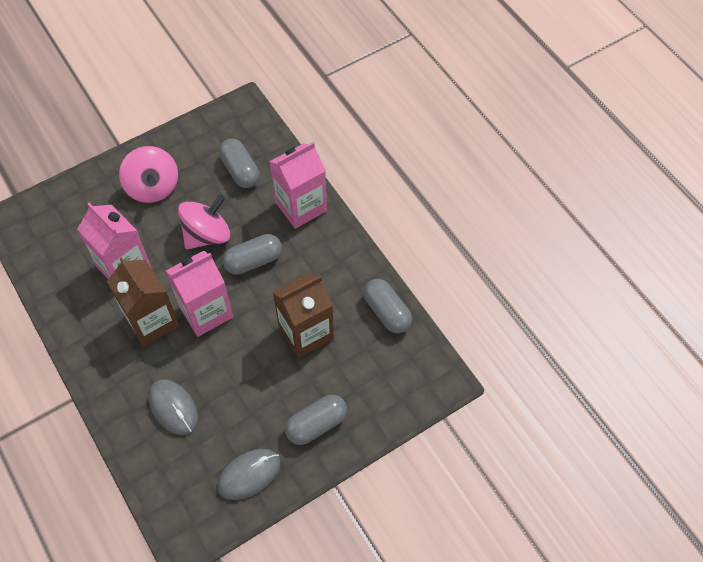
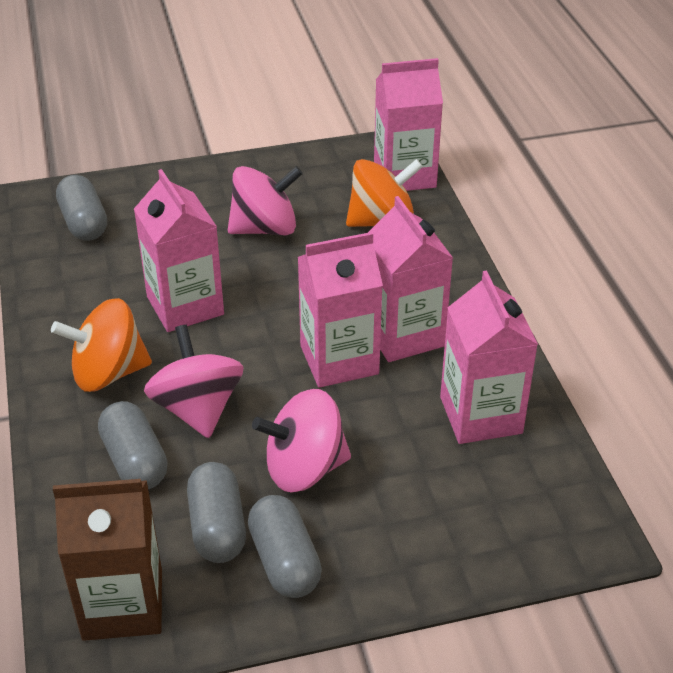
brown carton: 2 -> 1
grey mouse: 2 -> 0
orange spinning top: 0 -> 2
pink carton: 3 -> 5
pink spinning top: 2 -> 3

